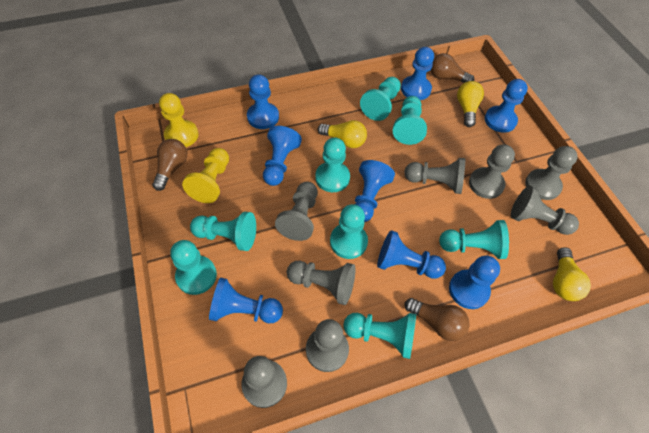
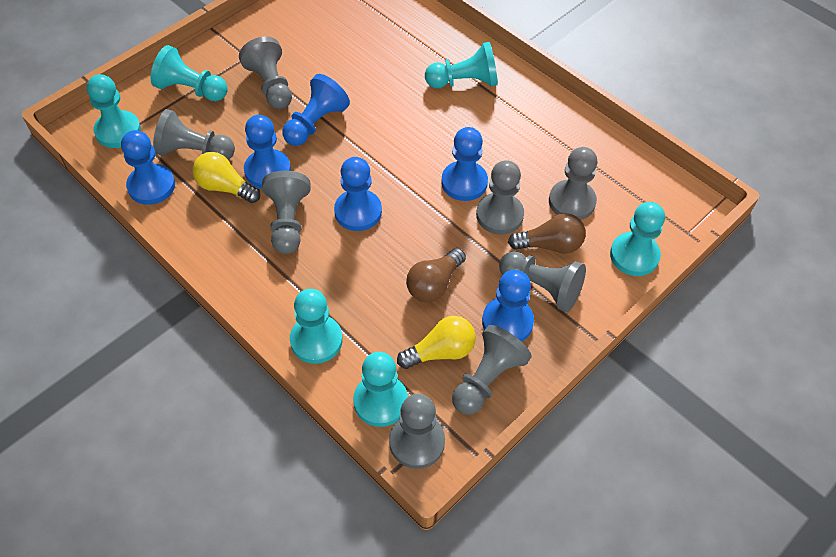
blue pawn: 8 -> 6
brown light bulb: 3 -> 2
turquoise pawn: 8 -> 6
yellow light bulb: 3 -> 2
yellow pawn: 2 -> 0

